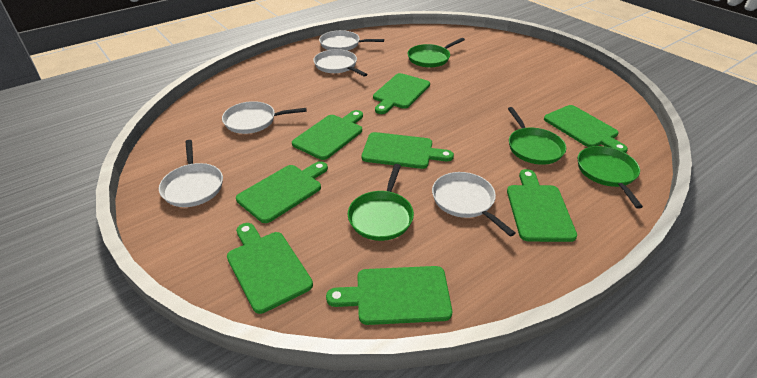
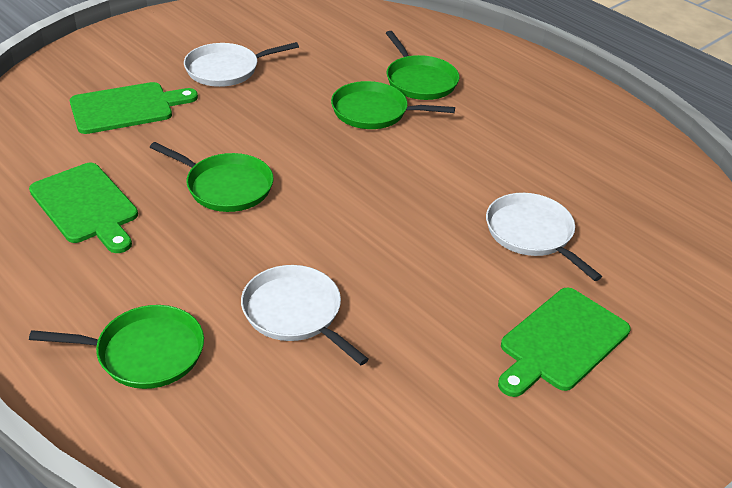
green cutting board: 8 -> 3
white pan: 5 -> 3

